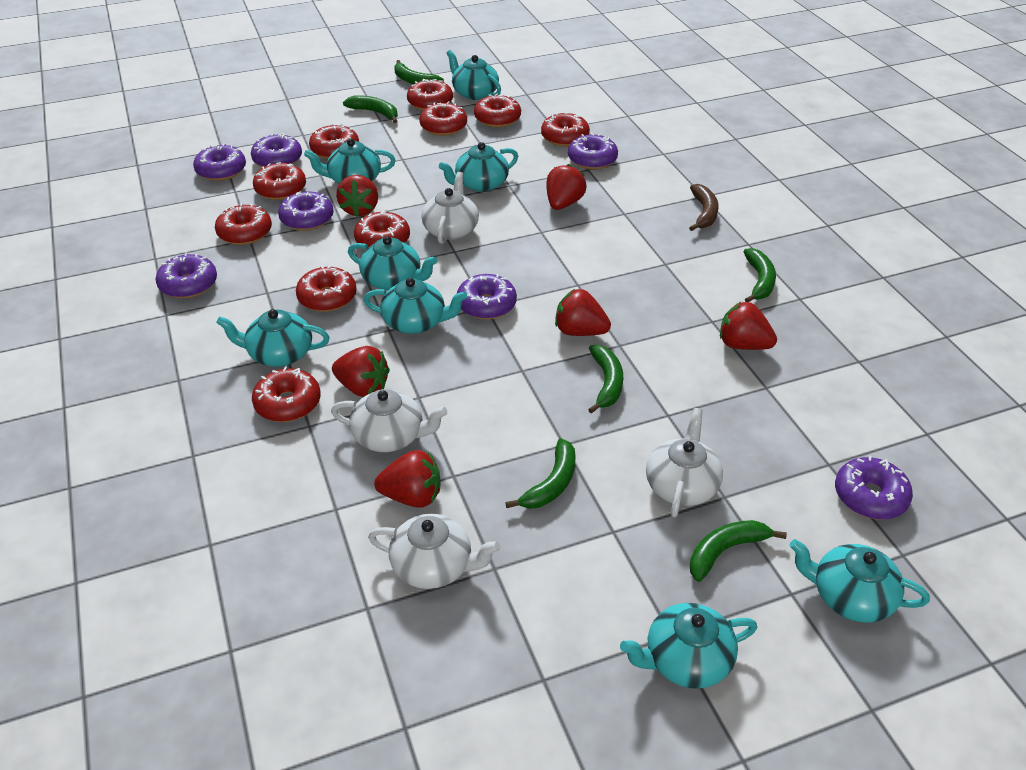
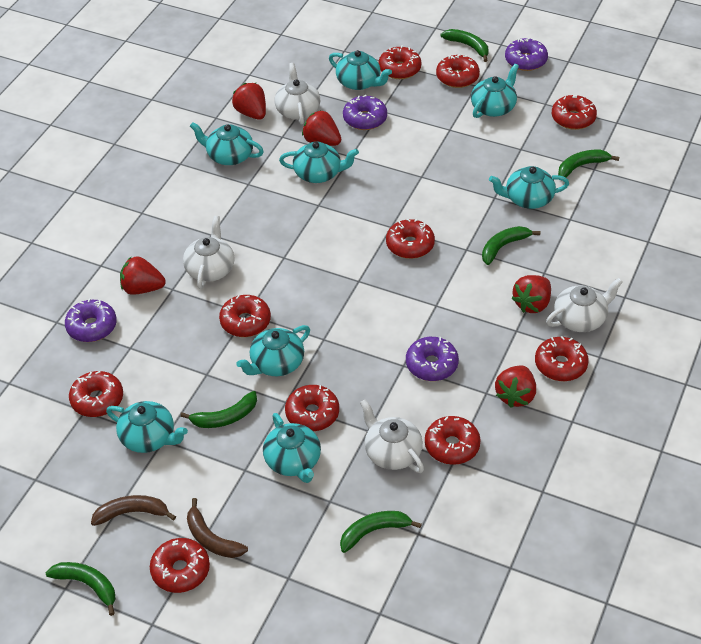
brown banana: 1 -> 2
purple donut: 7 -> 4
red strawberry: 6 -> 5

